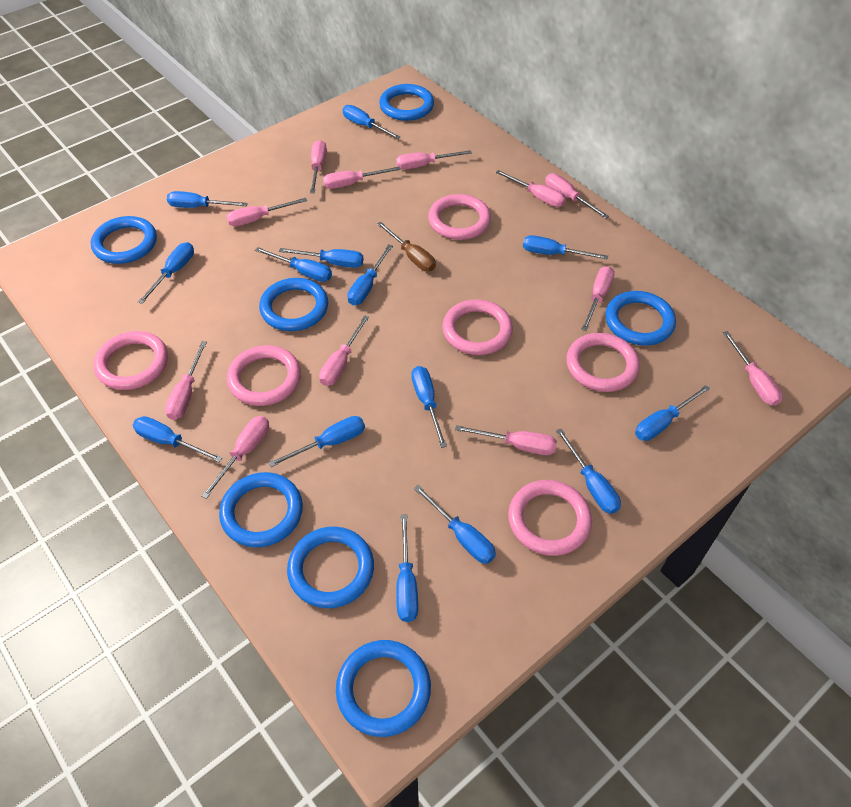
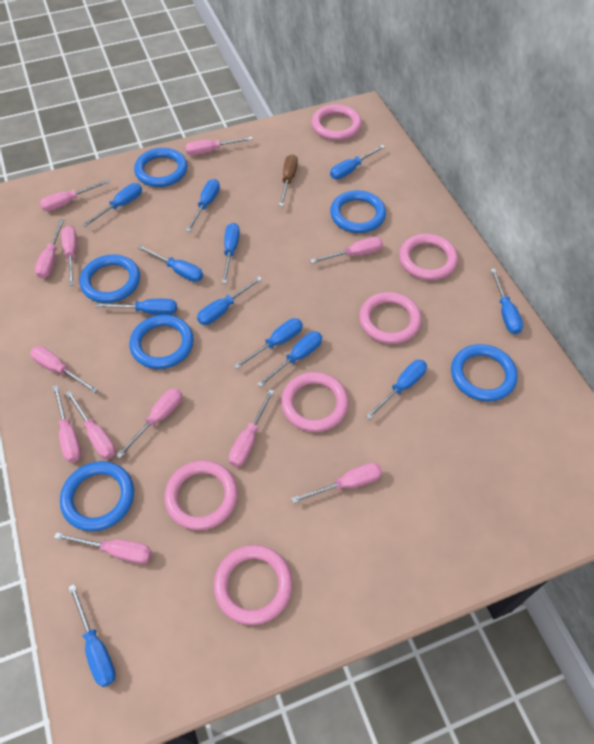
blue ring: 7 -> 6
blue screwdriver: 14 -> 12

